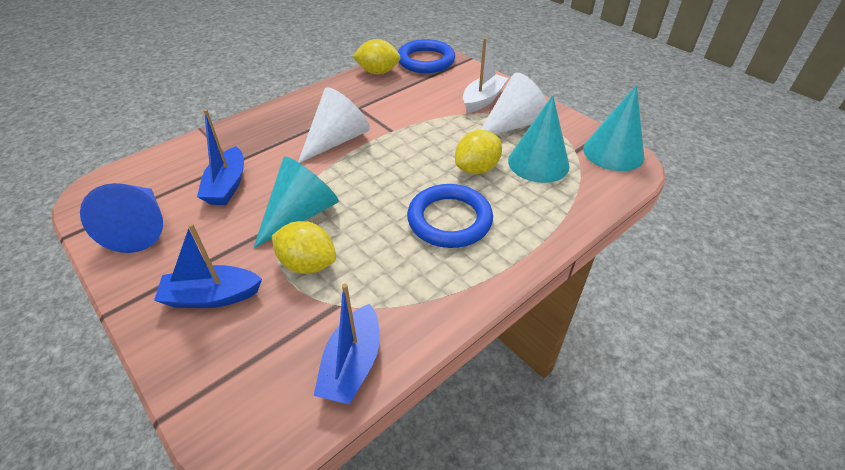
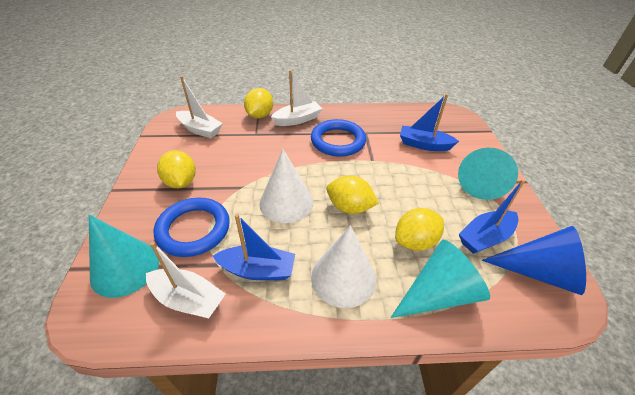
white boat: 1 -> 3
yellow lemon: 3 -> 4

